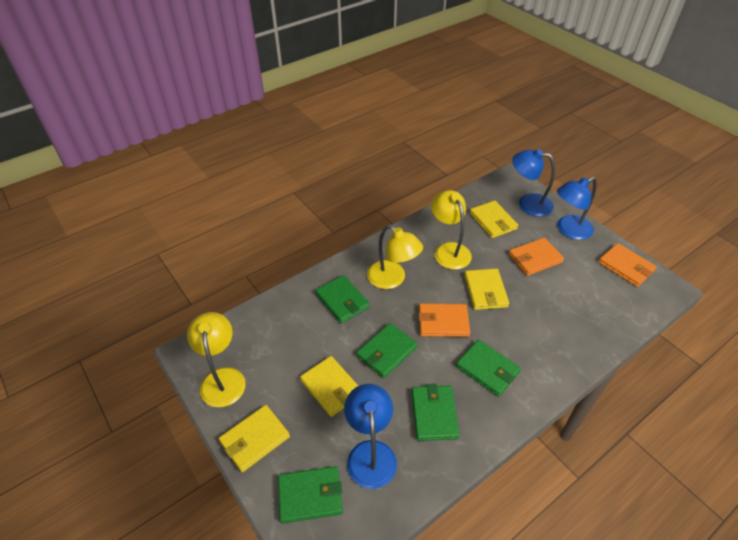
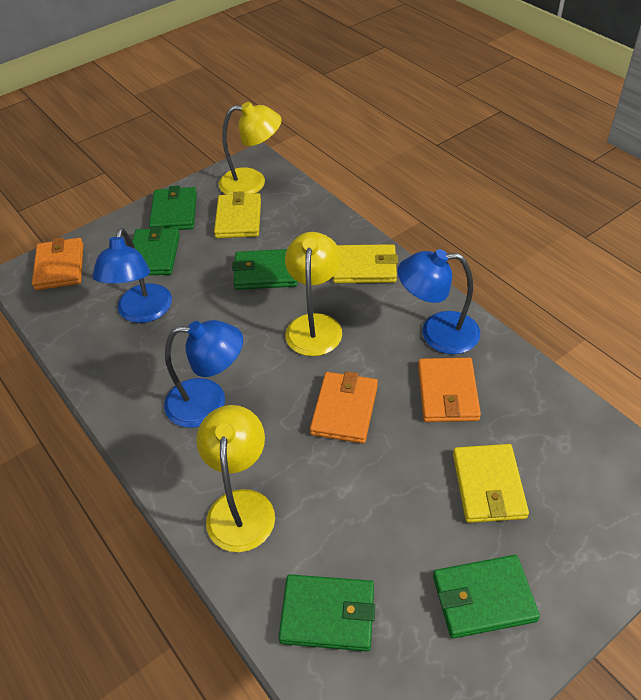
yellow wallet: 4 -> 3

